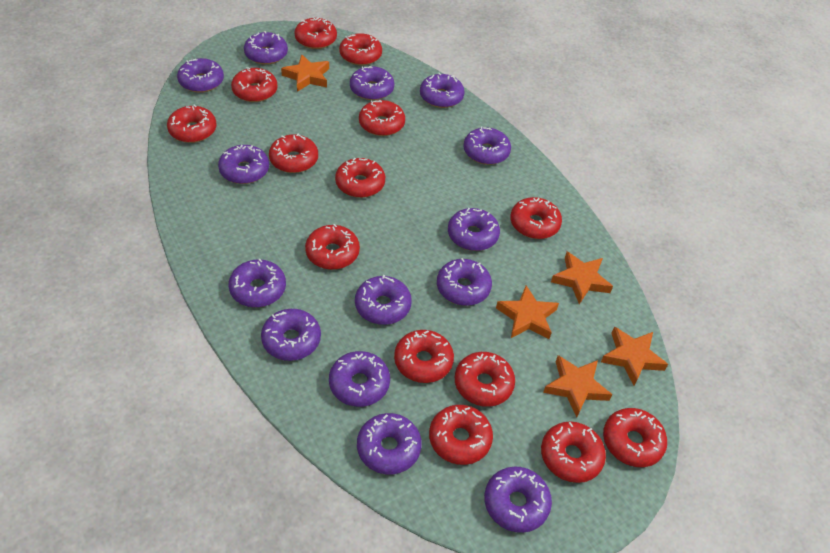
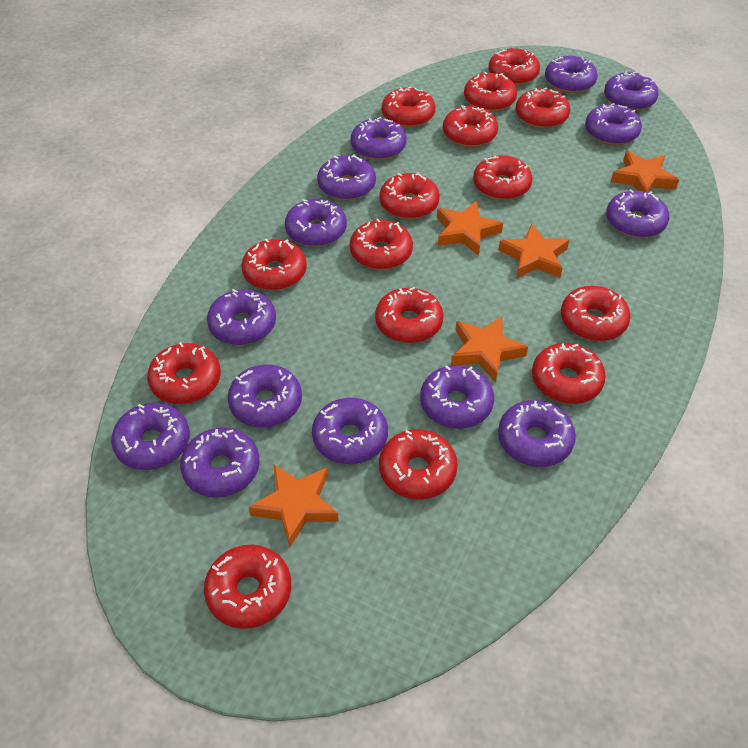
red donut: 14 -> 15

